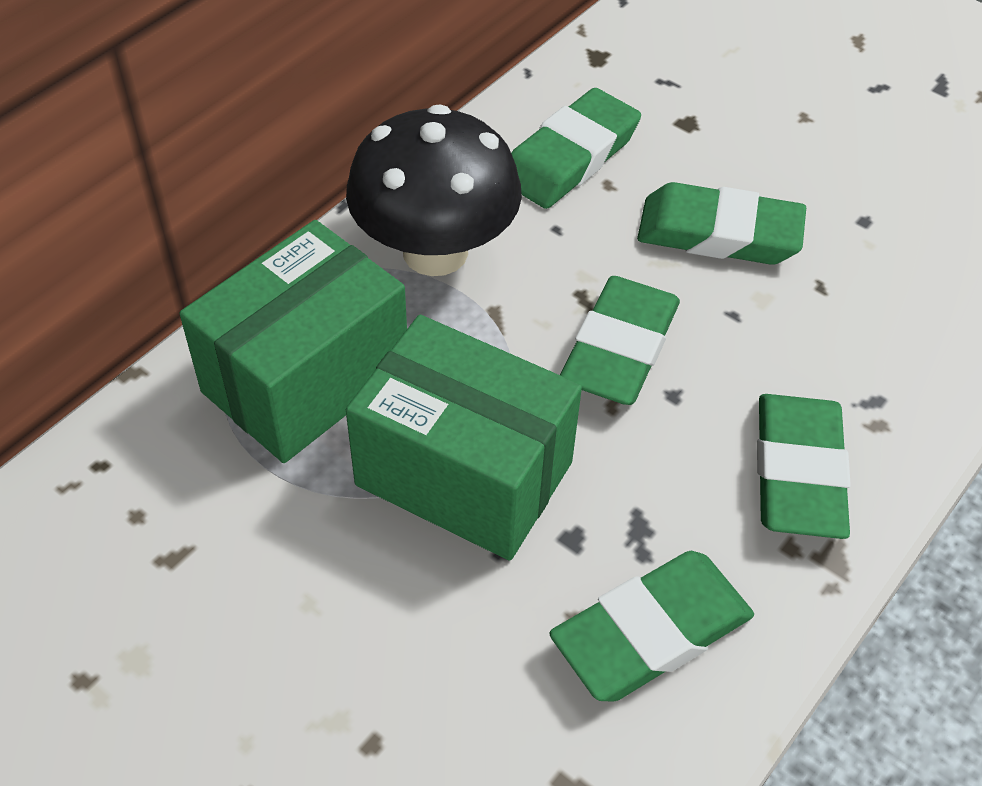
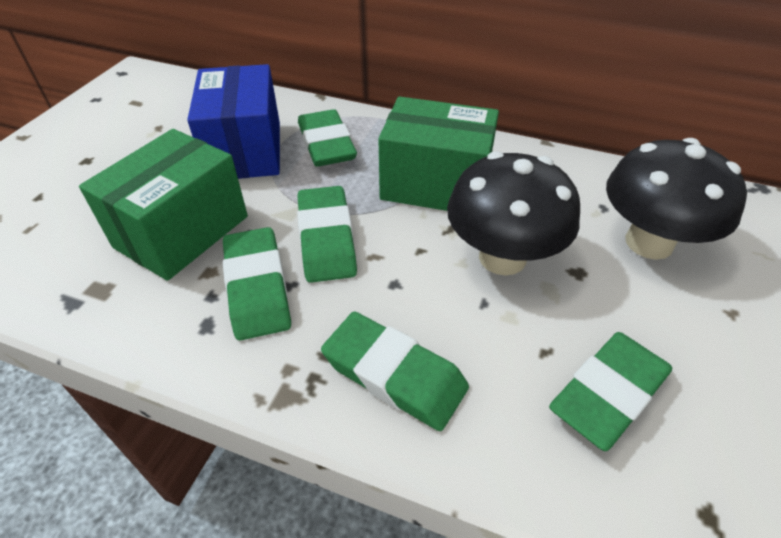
black mushroom: 1 -> 2
blue box: 0 -> 1

